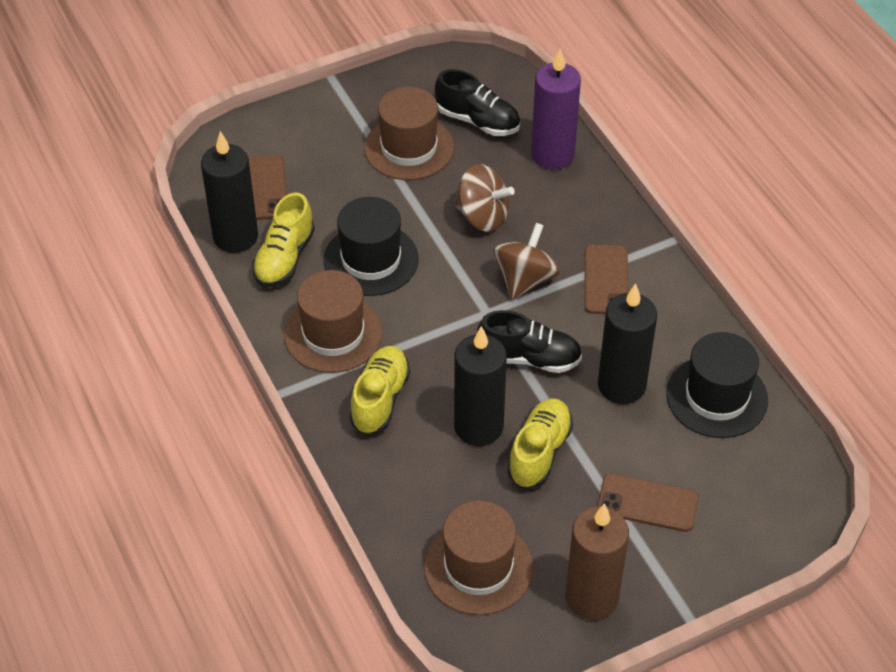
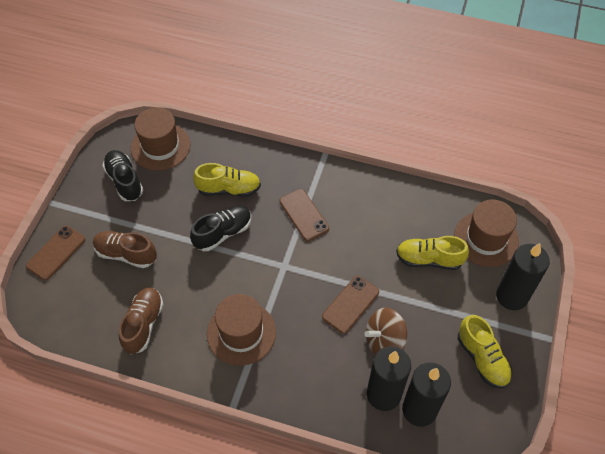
black hat: 2 -> 0
brown candle: 1 -> 0
brown shoe: 0 -> 2
brown spinning top: 2 -> 1
purple candle: 1 -> 0

